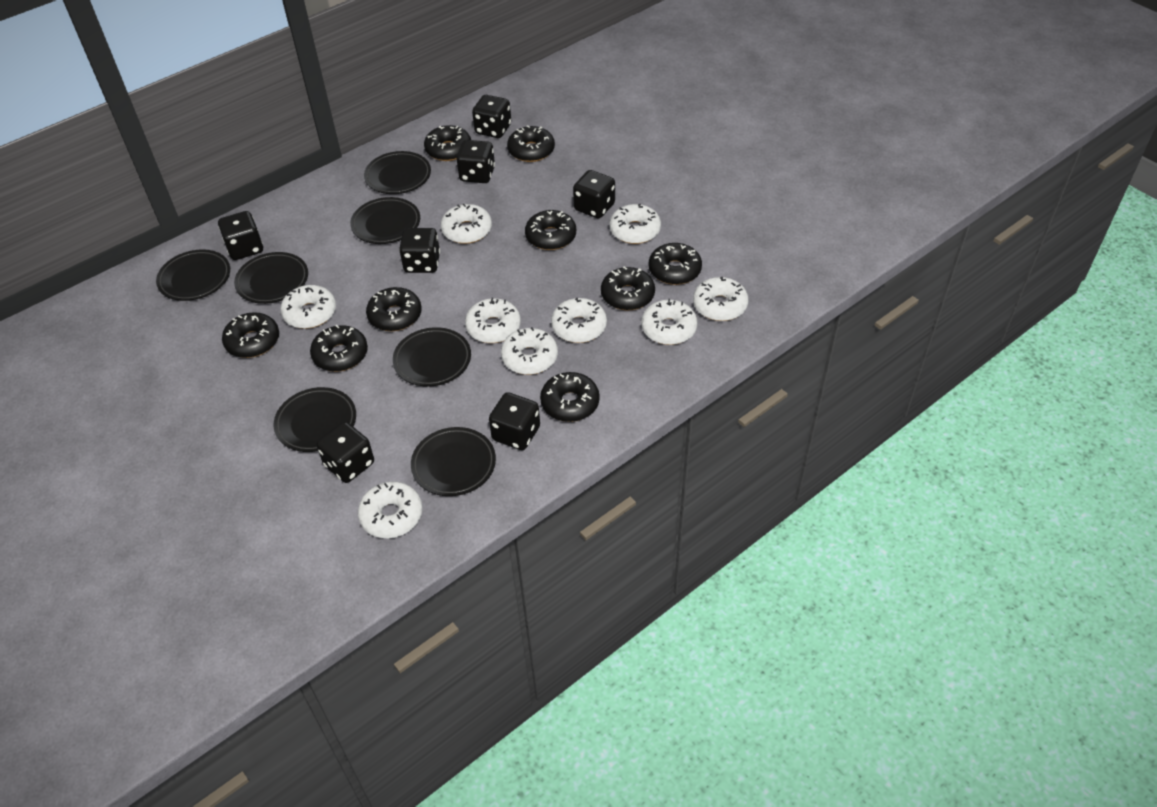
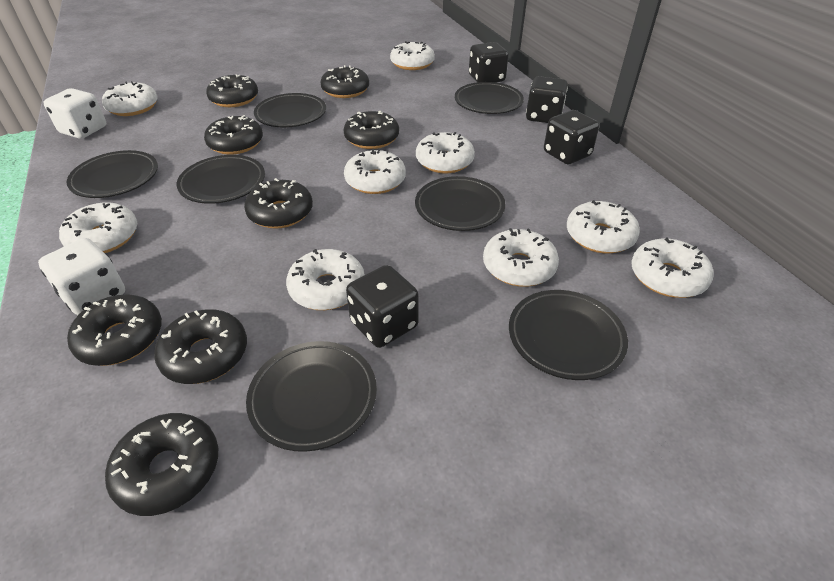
black dice: 7 -> 4
black donut: 9 -> 8
white dice: 0 -> 2

